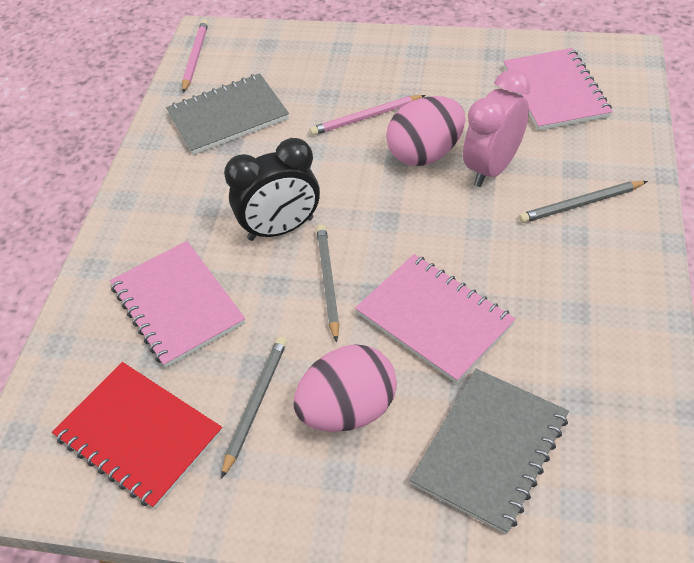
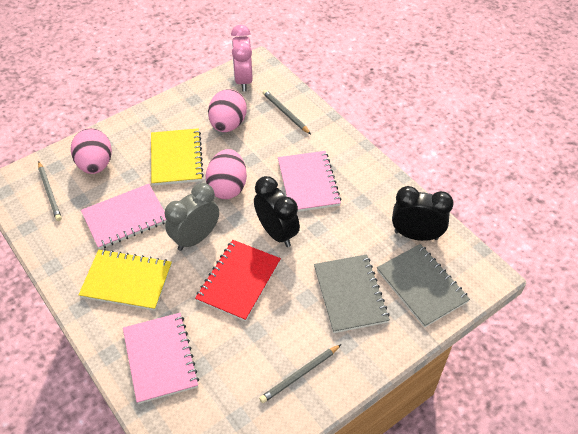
black clock: 1 -> 2
grey clock: 0 -> 1
pink egg: 2 -> 3
pink pencil: 2 -> 0
yellow notebook: 0 -> 2

